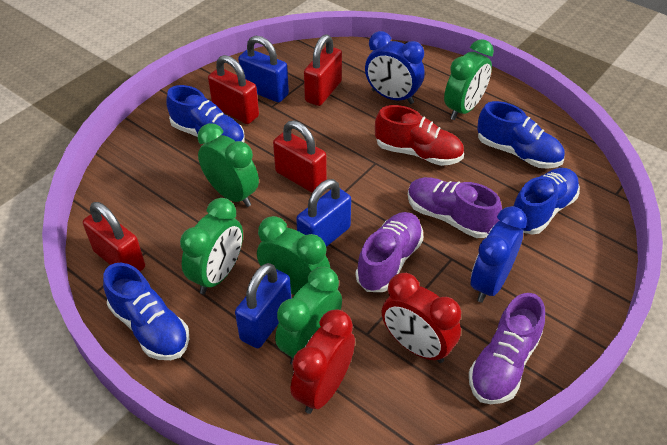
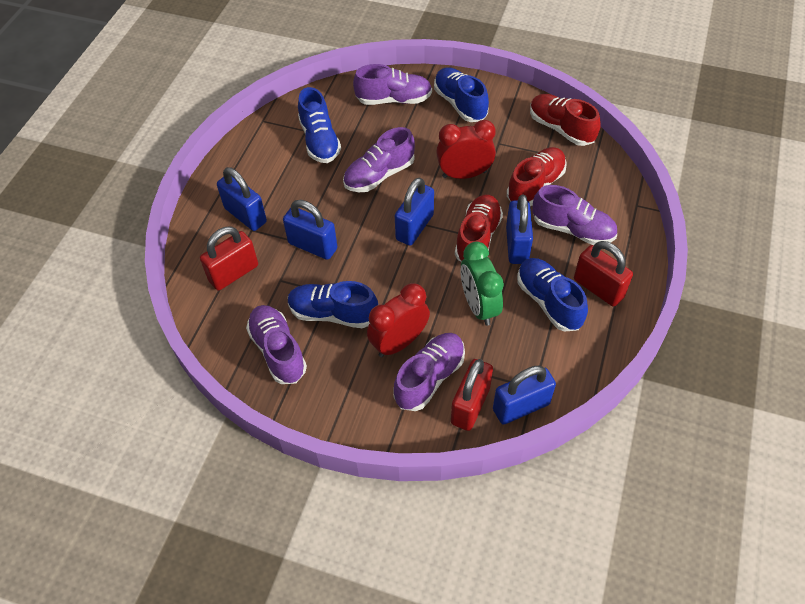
blue clock: 2 -> 0
blue padlock: 3 -> 5
green clock: 5 -> 1
purple shoe: 3 -> 5
red padlock: 4 -> 3
red shoe: 1 -> 3

